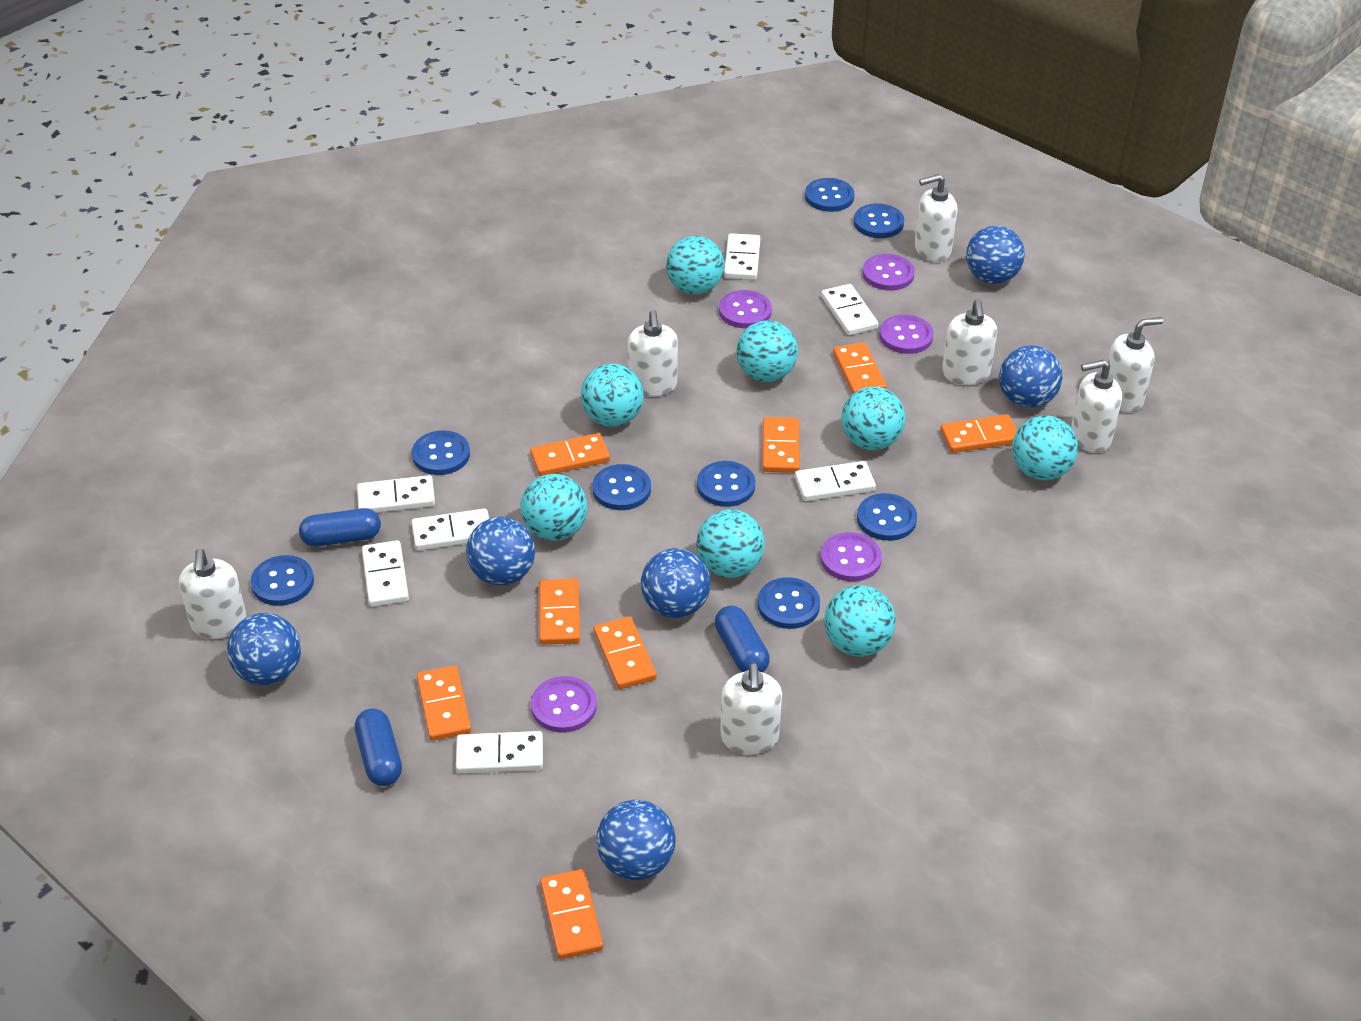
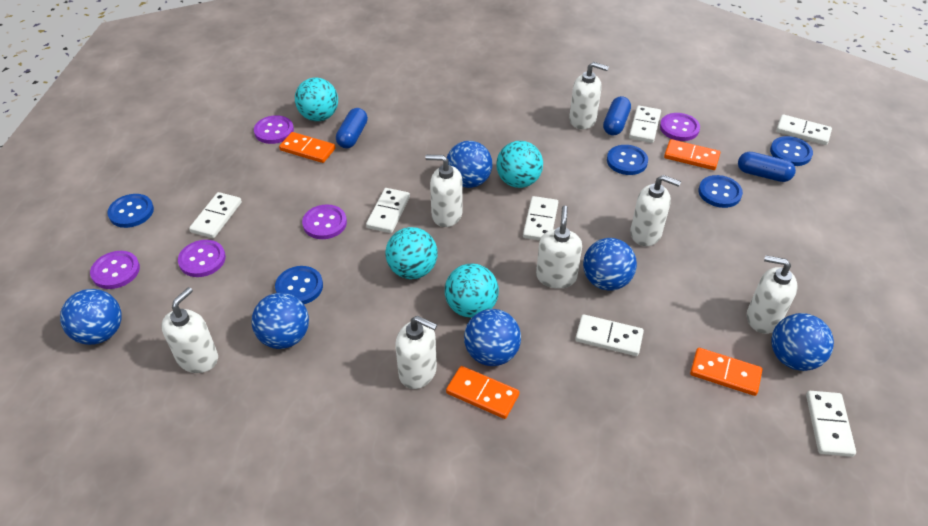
blue button: 8 -> 5
orange domino: 8 -> 4
turquoise ball: 8 -> 4

